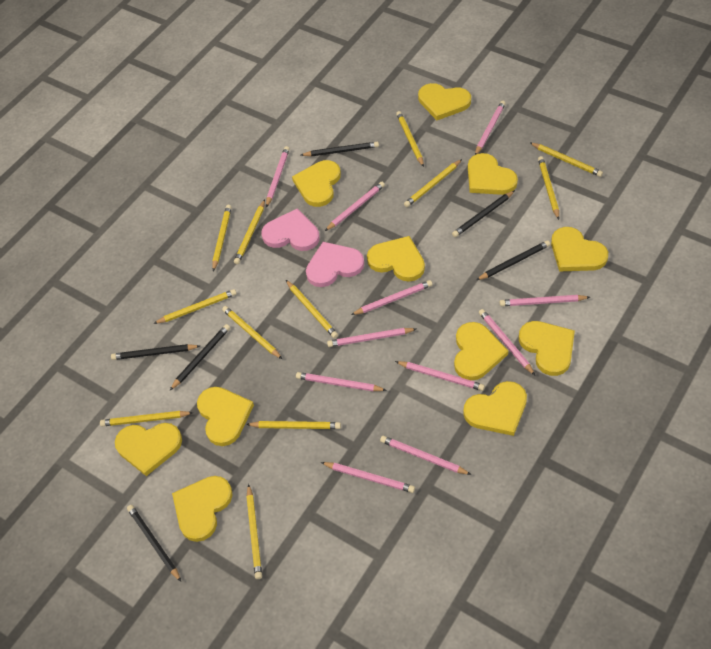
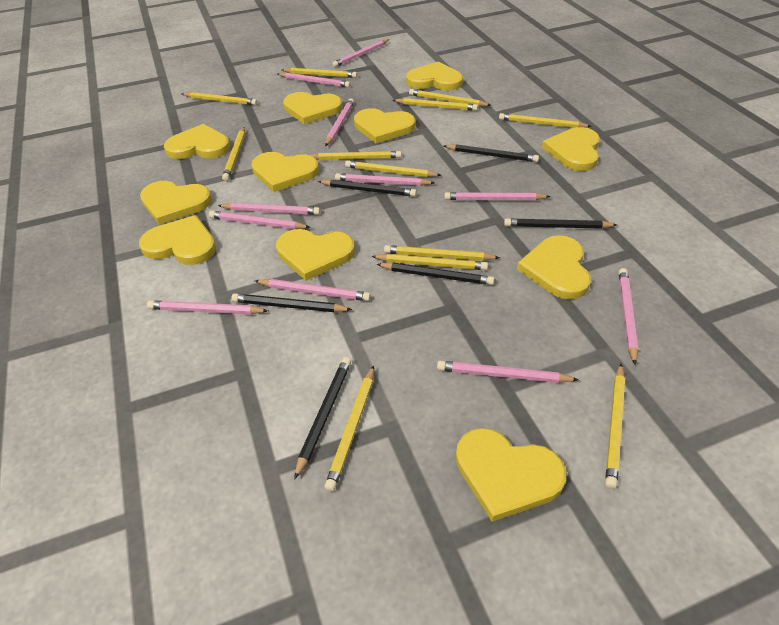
pink heart: 2 -> 0

